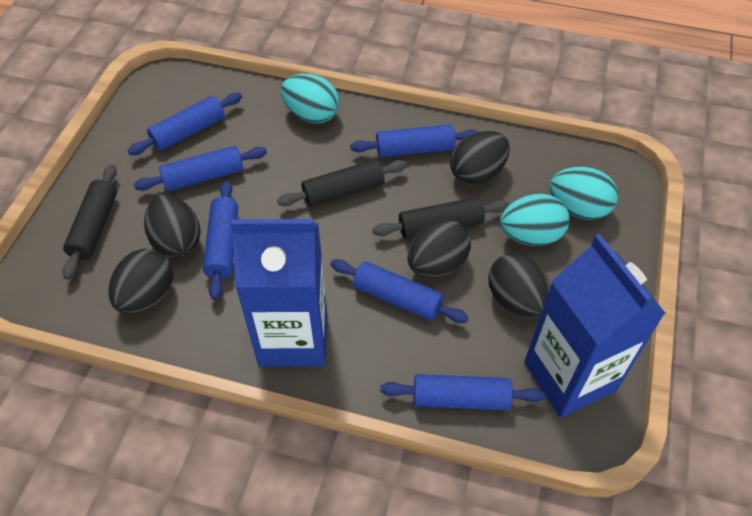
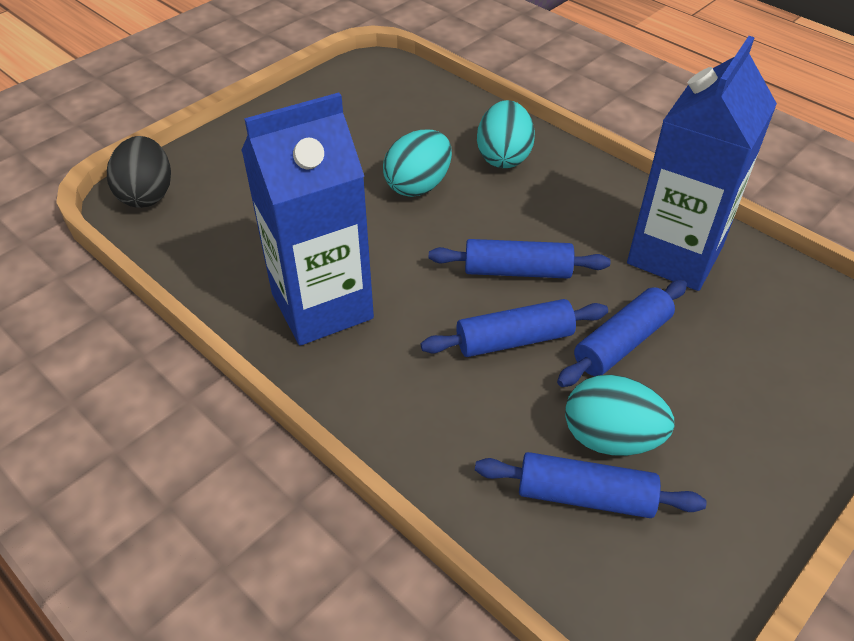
black egg: 5 -> 1
black rolling pin: 3 -> 0
blue rolling pin: 6 -> 4

